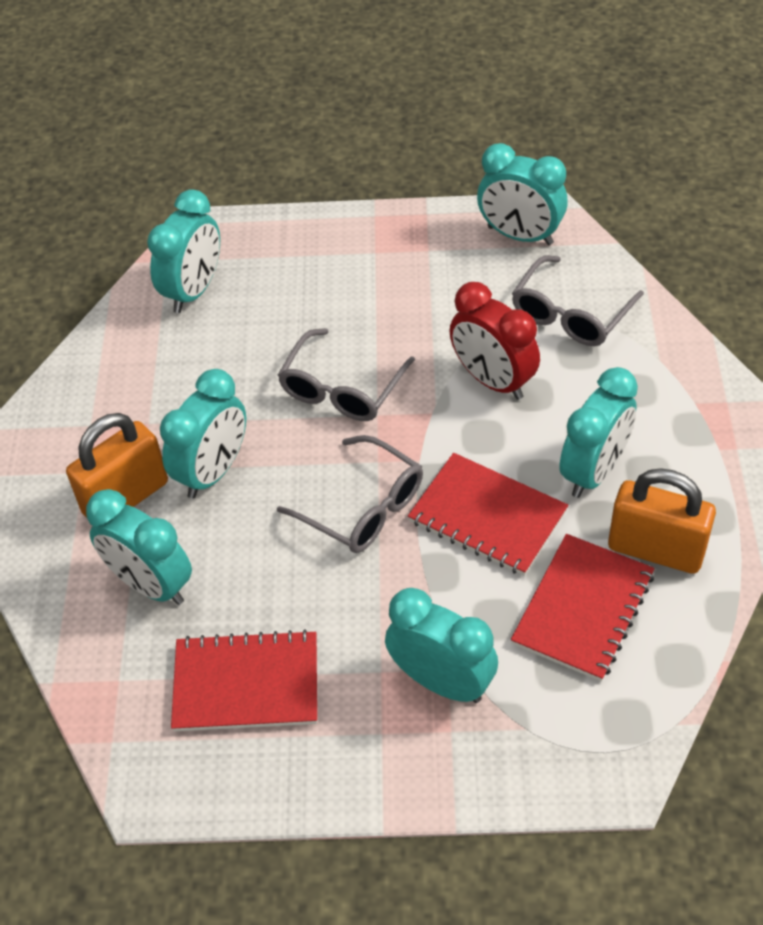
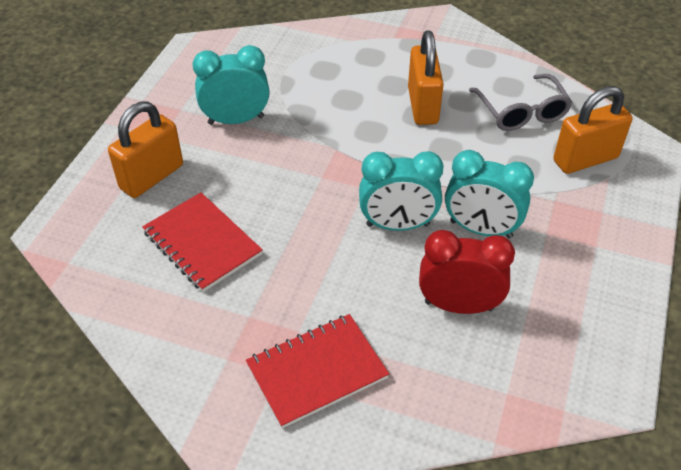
grey glasses: 3 -> 1
orange padlock: 2 -> 3
red notebook: 3 -> 2
turquoise clock: 6 -> 3

